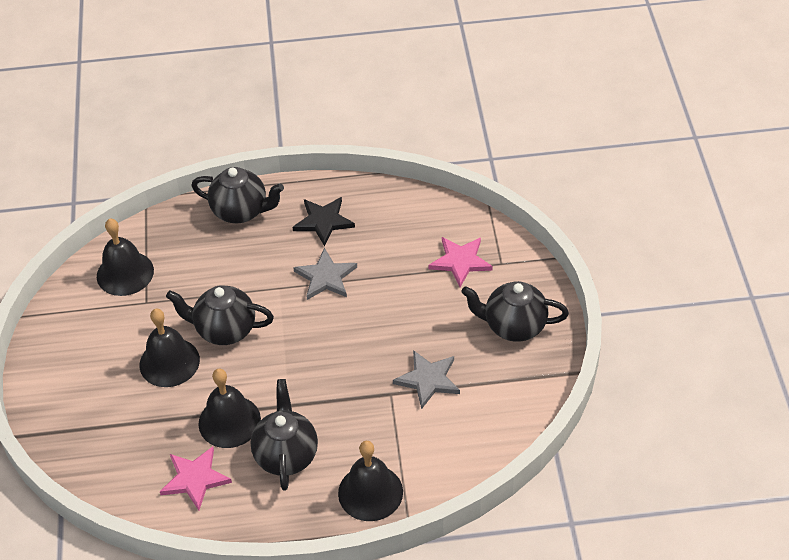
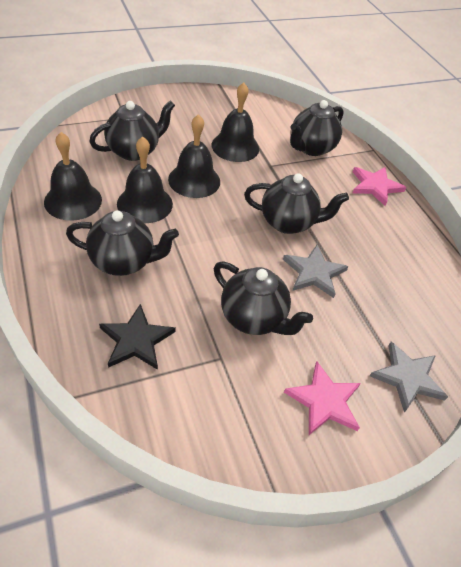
black teapot: 4 -> 5

